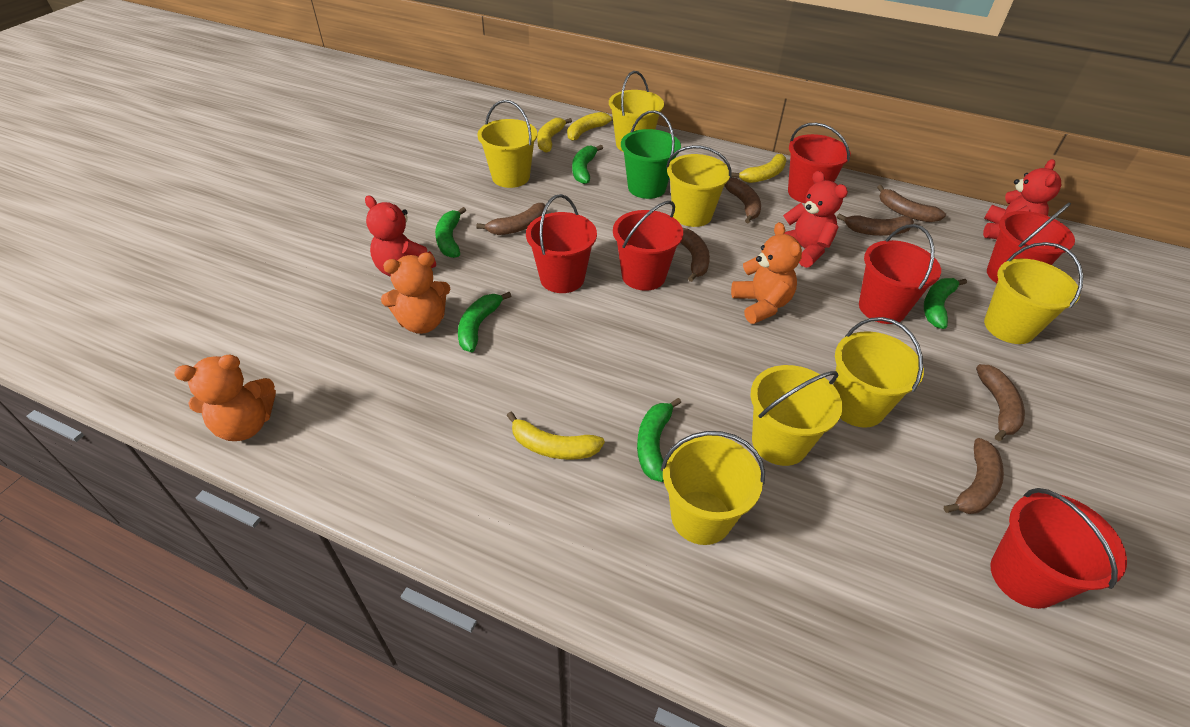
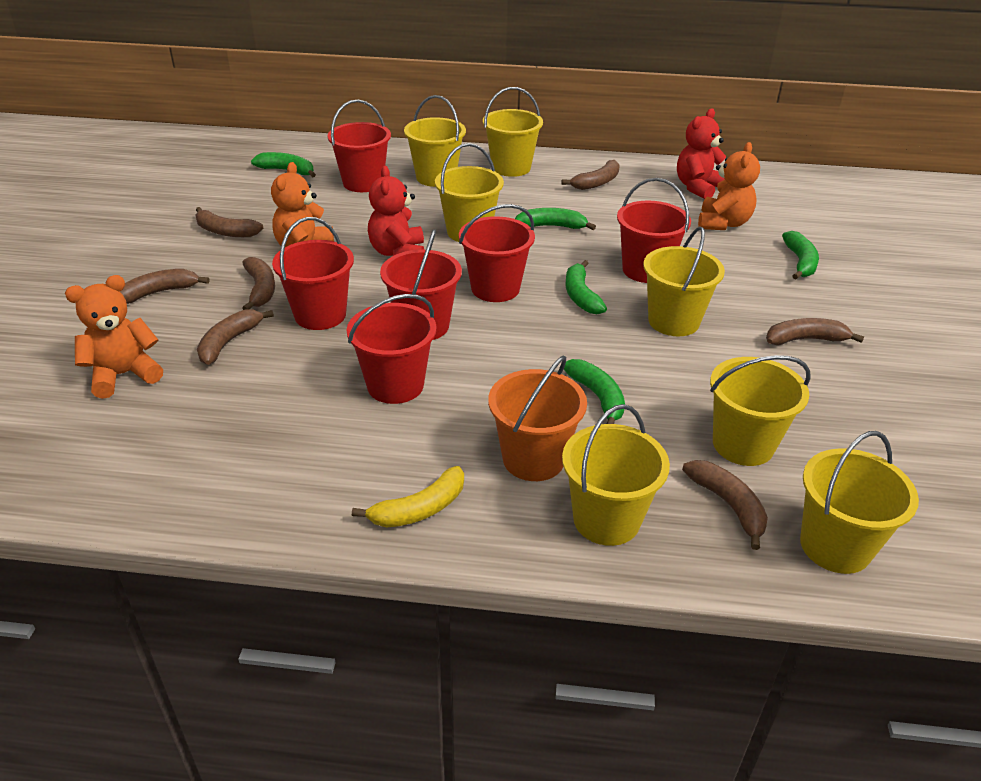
green bucket: 1 -> 0
orange bucket: 0 -> 1
red teddy bear: 3 -> 2
yellow banana: 4 -> 1

